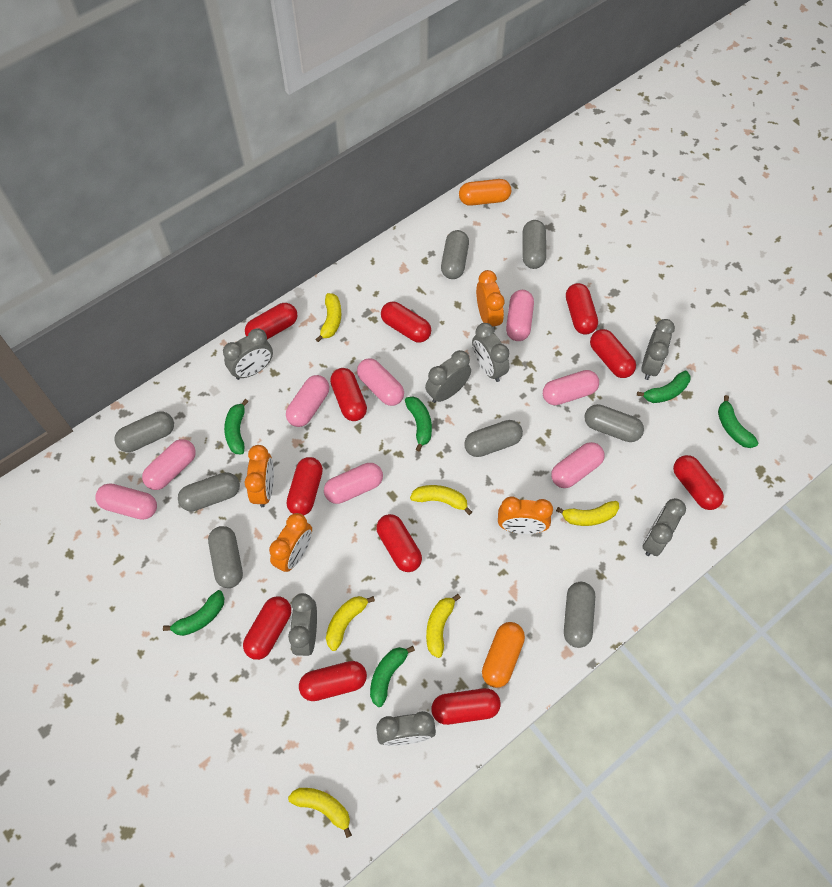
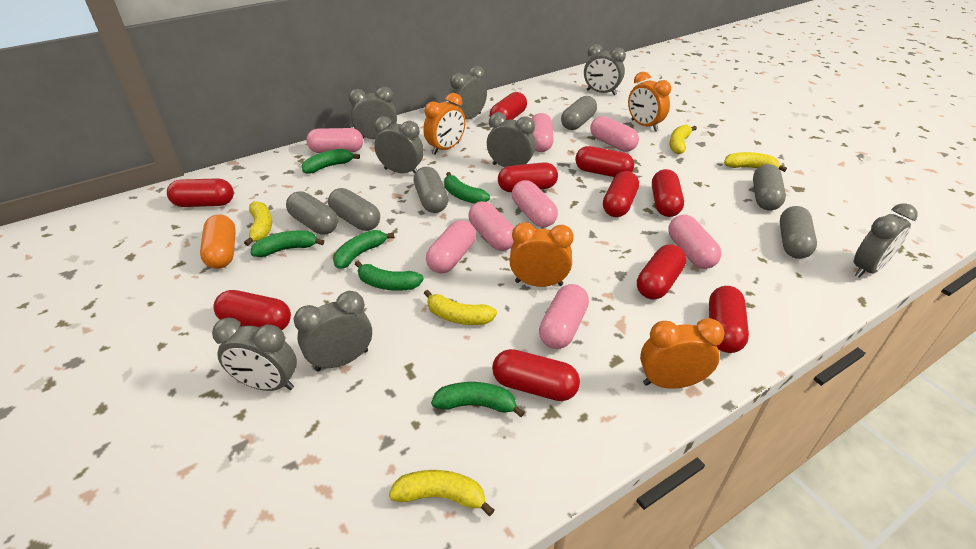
grey capsule: 8 -> 6
grey clock: 7 -> 8
orange capsule: 2 -> 1
red capsule: 11 -> 10
yellow banana: 6 -> 5

